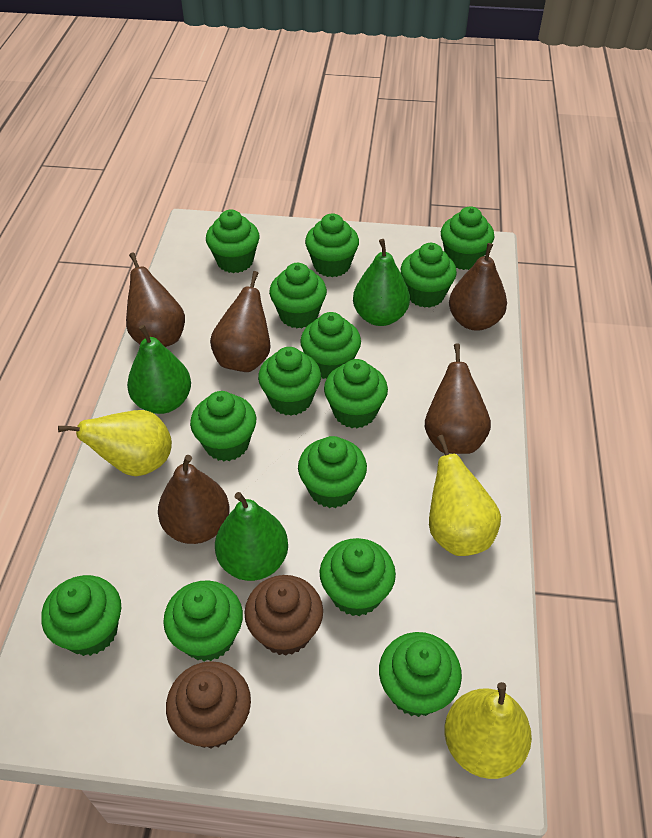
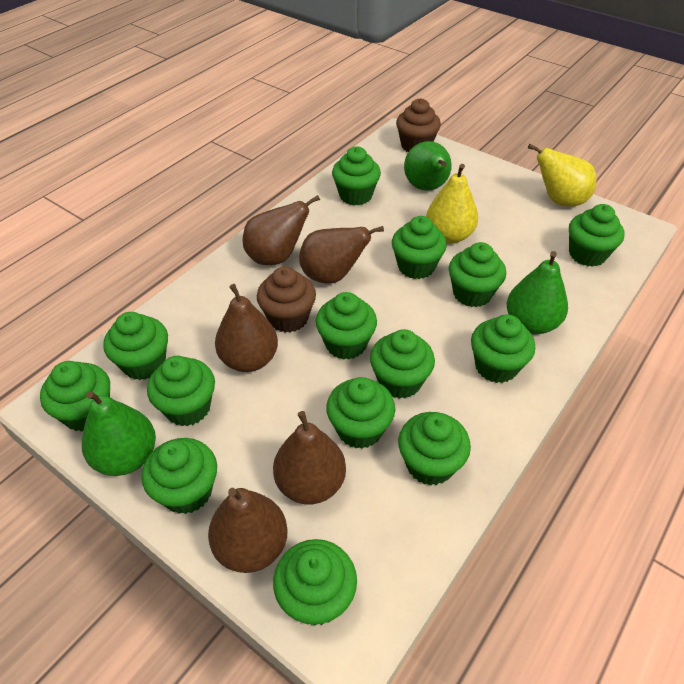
yellow pear: 3 -> 2

